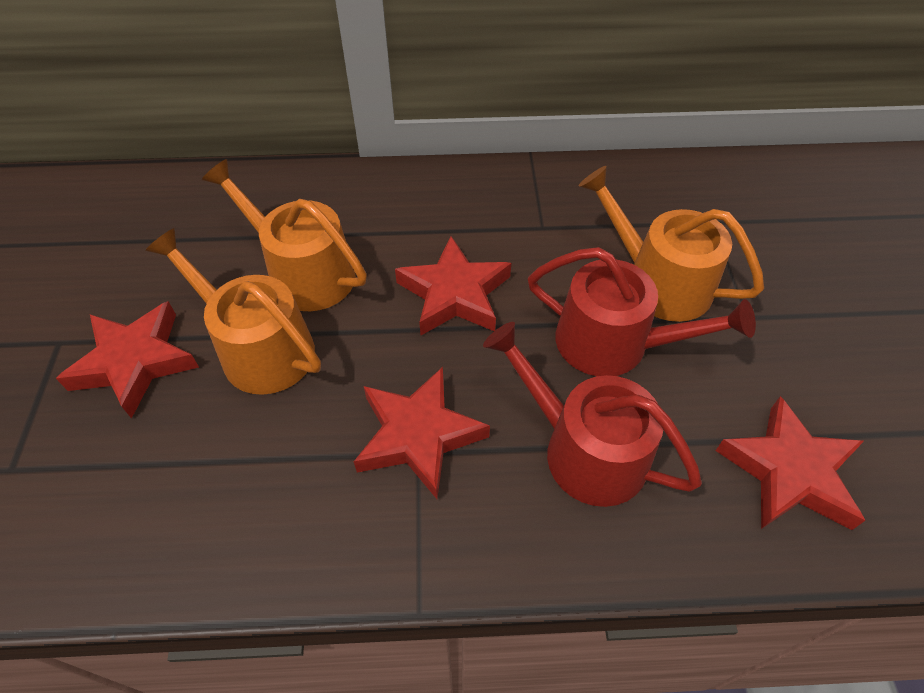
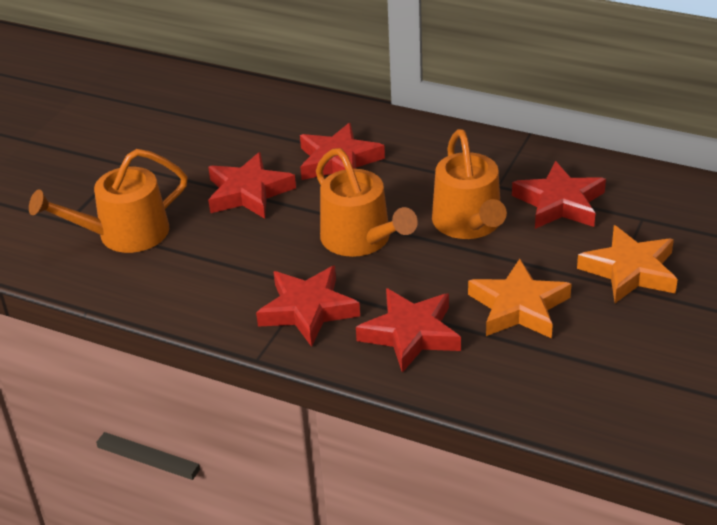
orange star: 0 -> 2
red star: 4 -> 5
red watering can: 2 -> 0

